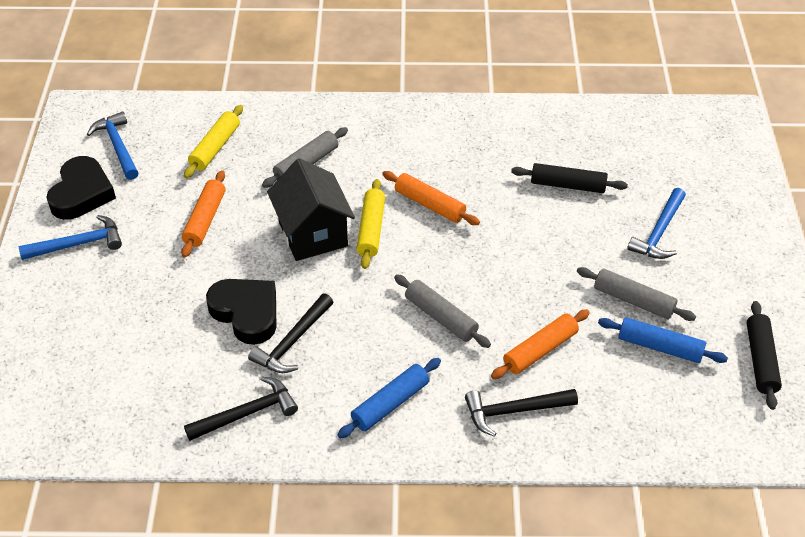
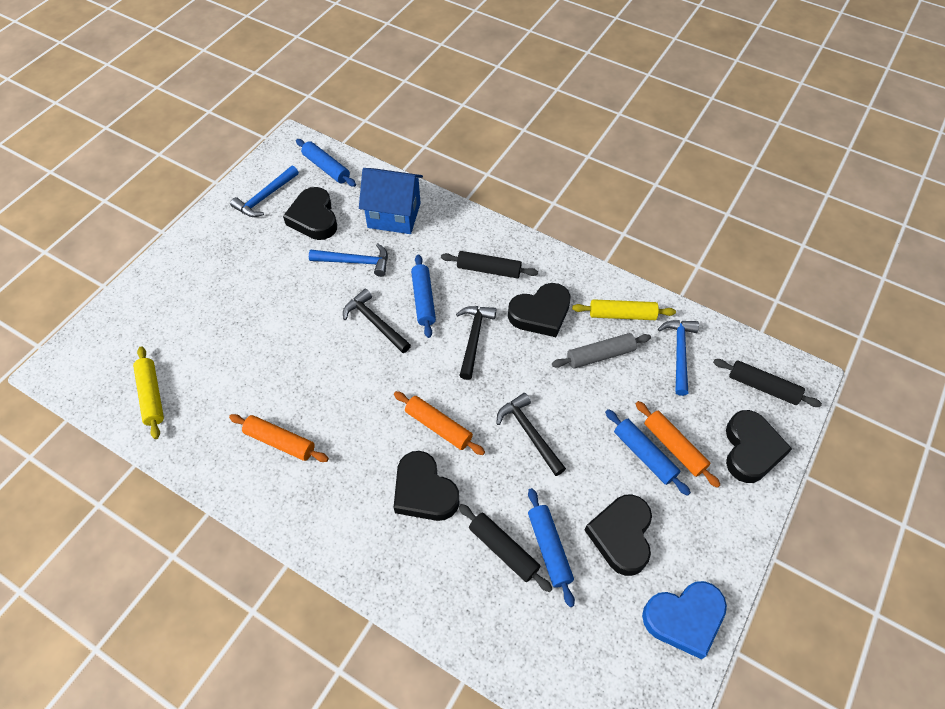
black heart: 2 -> 5
black house: 1 -> 0
black rolling pin: 2 -> 3
blue heart: 0 -> 1
blue house: 0 -> 1
blue rolling pin: 2 -> 4
grey rolling pin: 3 -> 1

